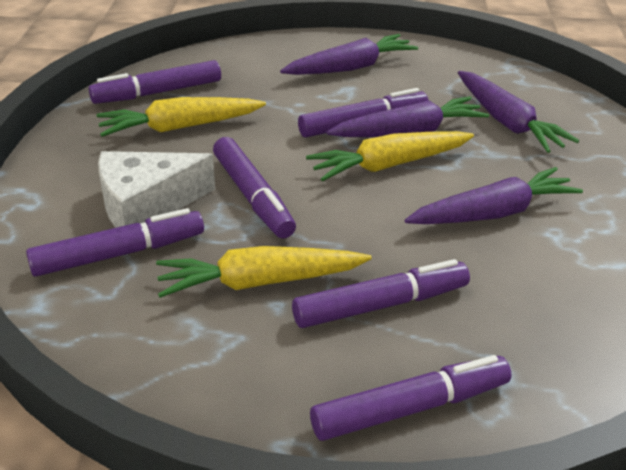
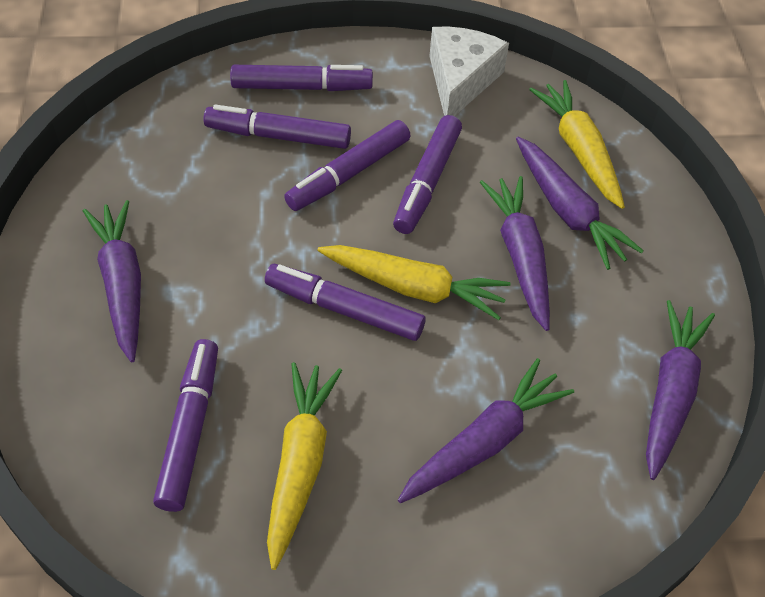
purple carrot: 4 -> 5

